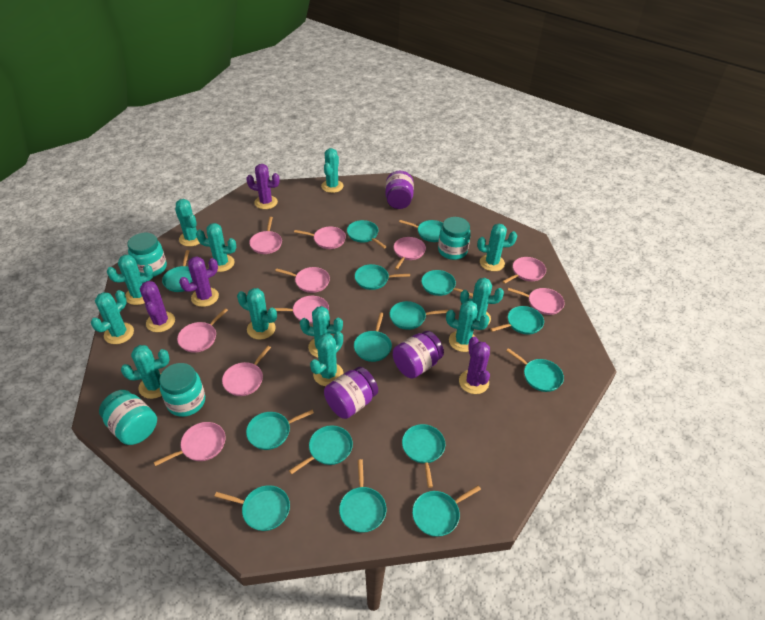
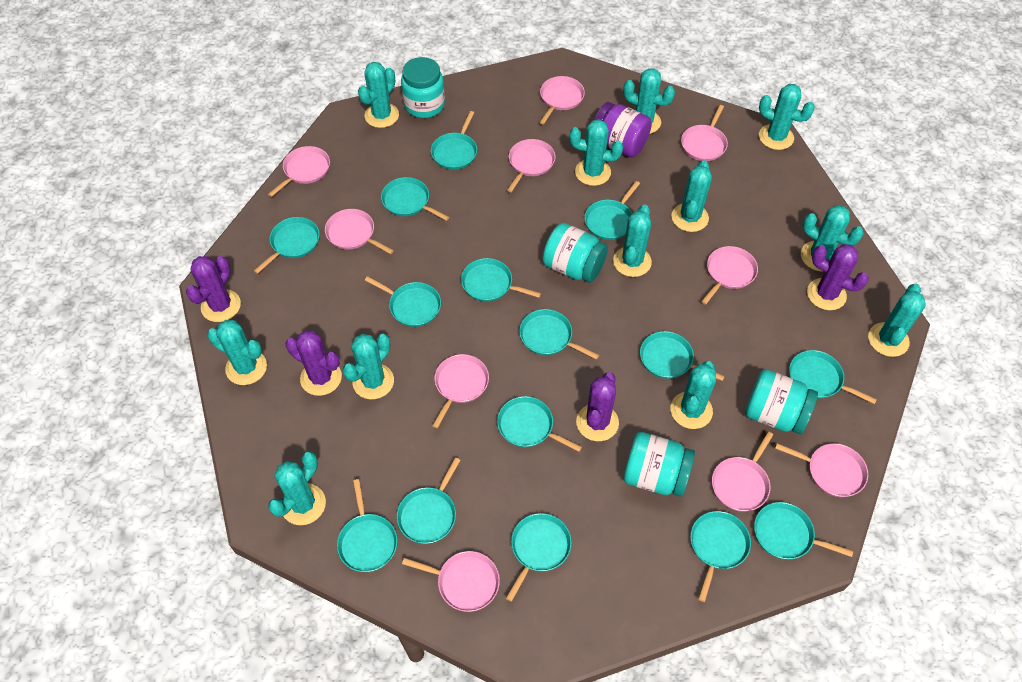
purple jar: 3 -> 1

